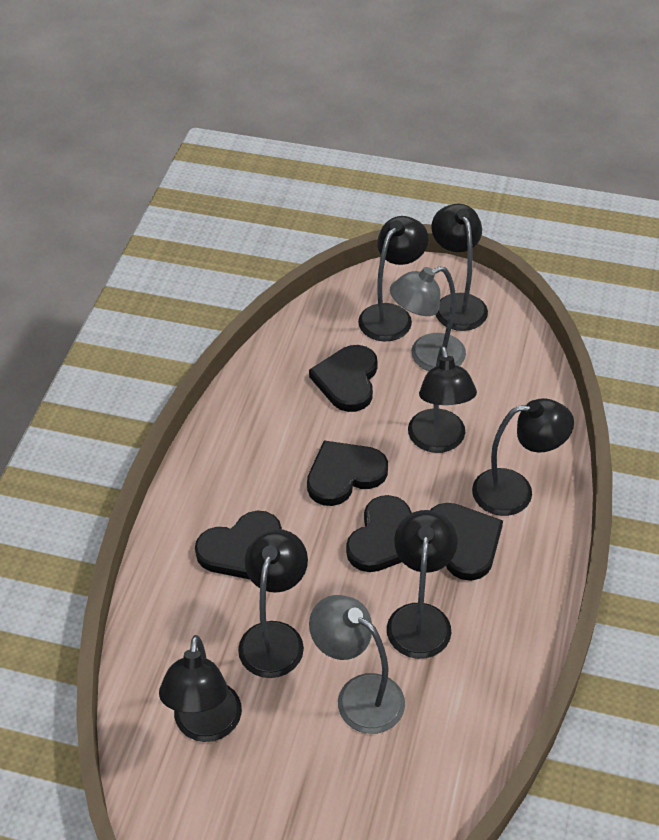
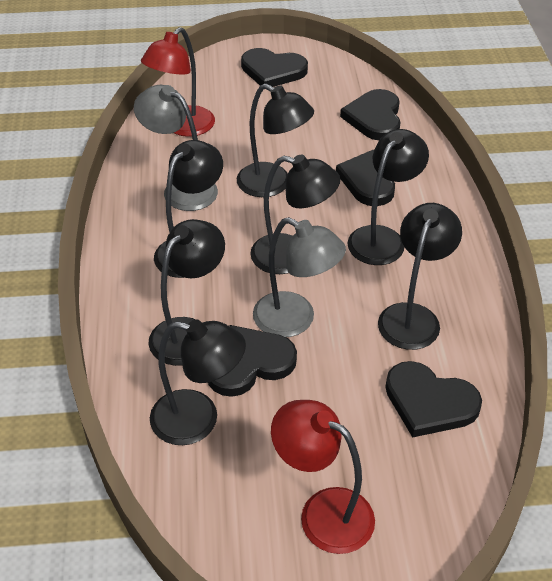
red lamp: 0 -> 2

